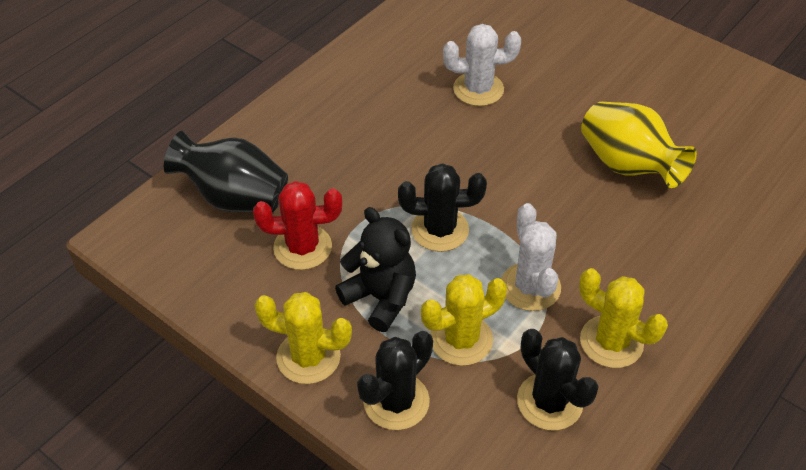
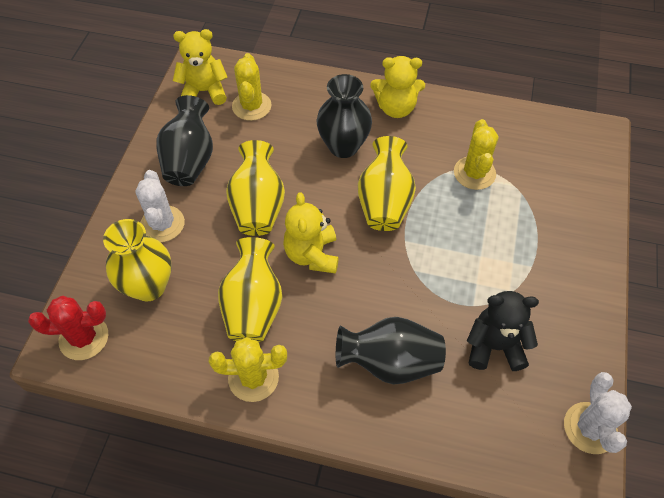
black cactus: 3 -> 0
black vase: 1 -> 3
yellow teddy bear: 0 -> 3
yellow vase: 1 -> 4

